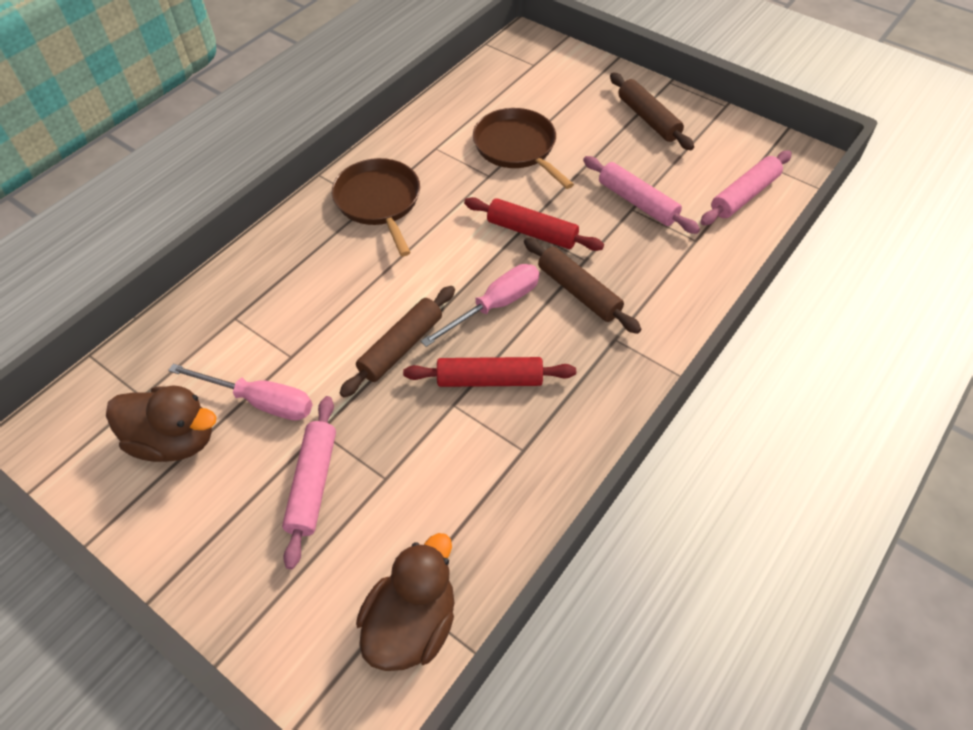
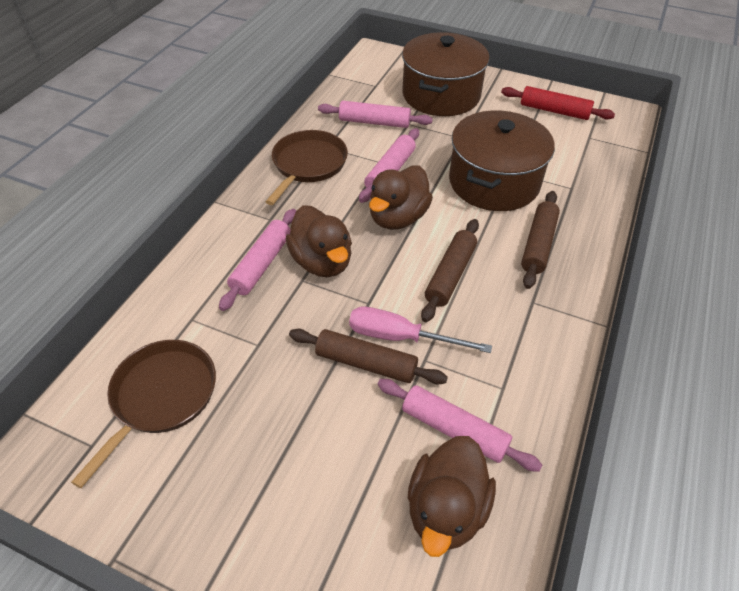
brown duck: 2 -> 3
brown pot: 0 -> 2
pink rolling pin: 3 -> 4
pink screwdriver: 2 -> 1
red rolling pin: 2 -> 1

